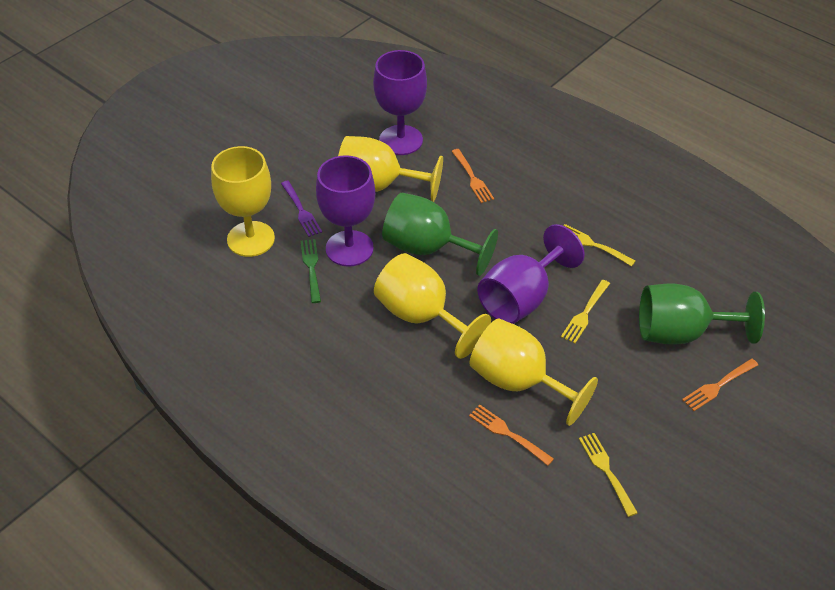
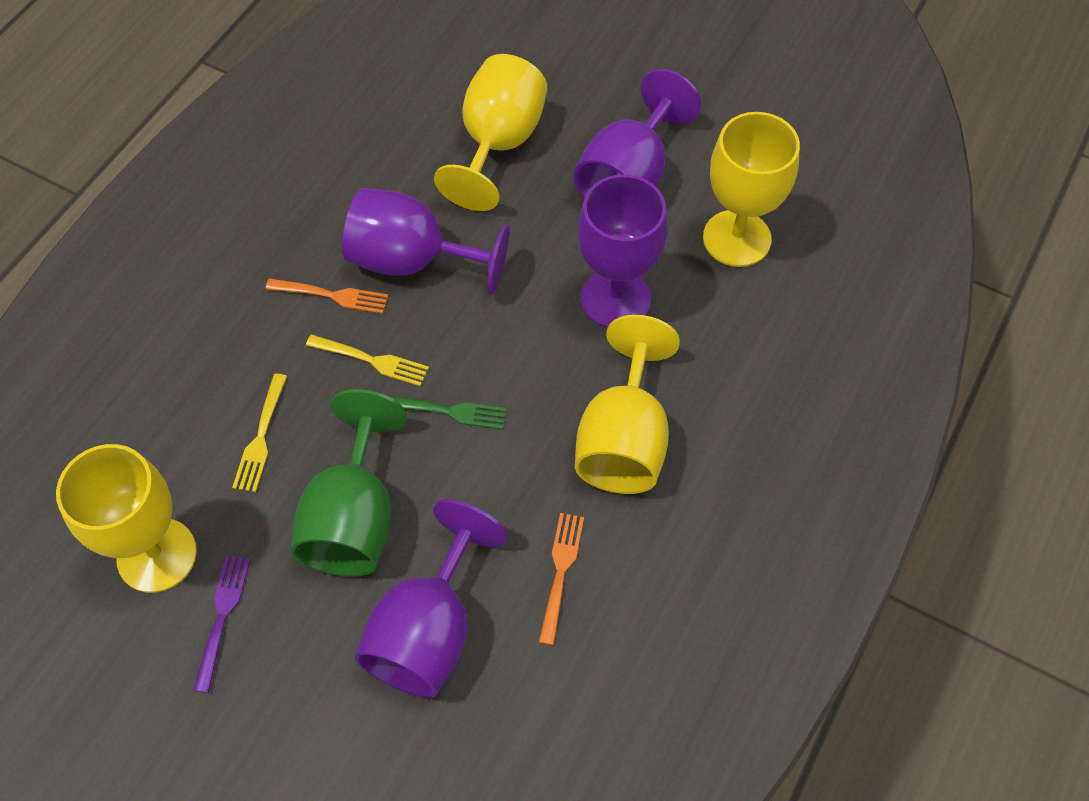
green goblet: 2 -> 1
orange fork: 3 -> 2
purple goblet: 3 -> 4
yellow fork: 3 -> 2

